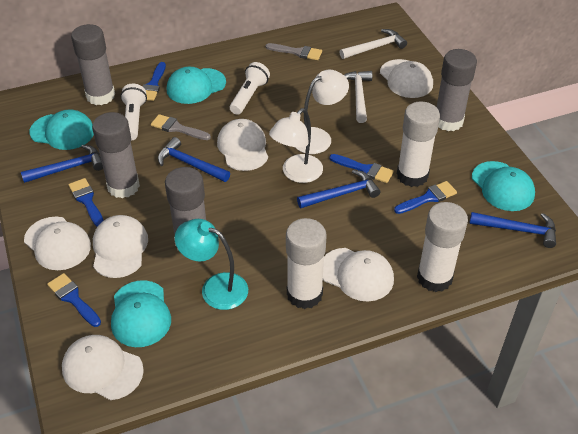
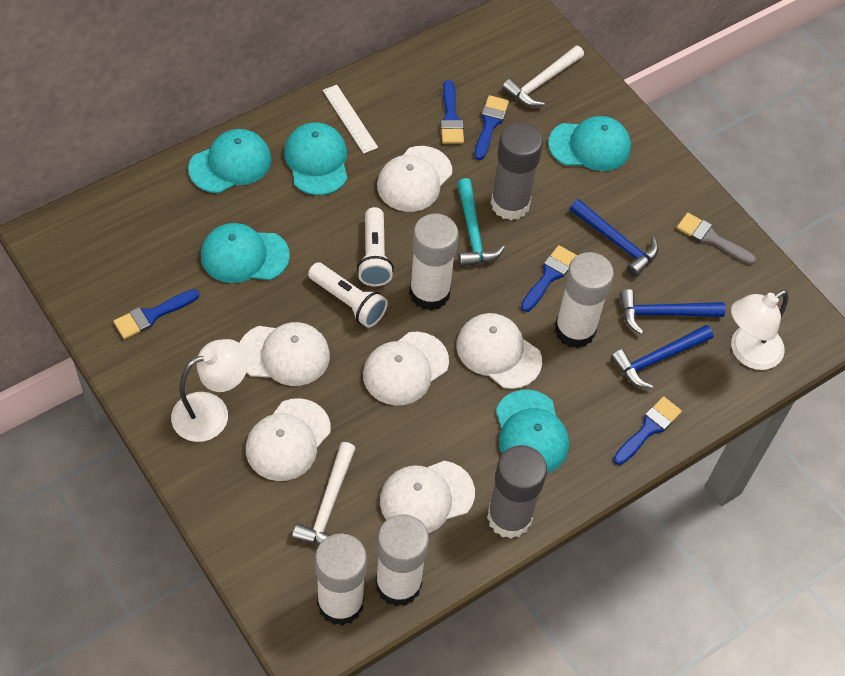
blue hammer: 4 -> 3
grey brush: 2 -> 1
grey glue stick: 4 -> 2
turquoise cap: 4 -> 5
turquoise hammer: 0 -> 1
turquoise lamp: 1 -> 0
white glue stick: 3 -> 4
white ruler: 0 -> 1

